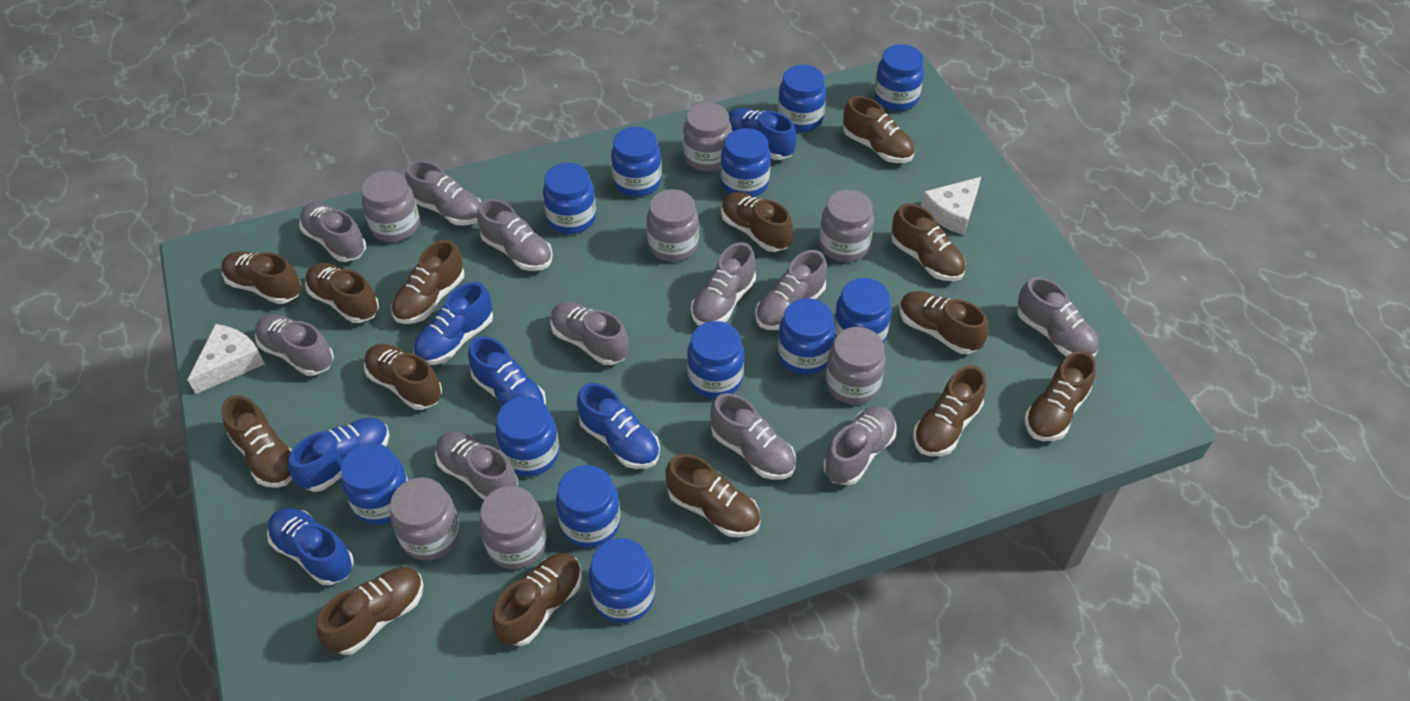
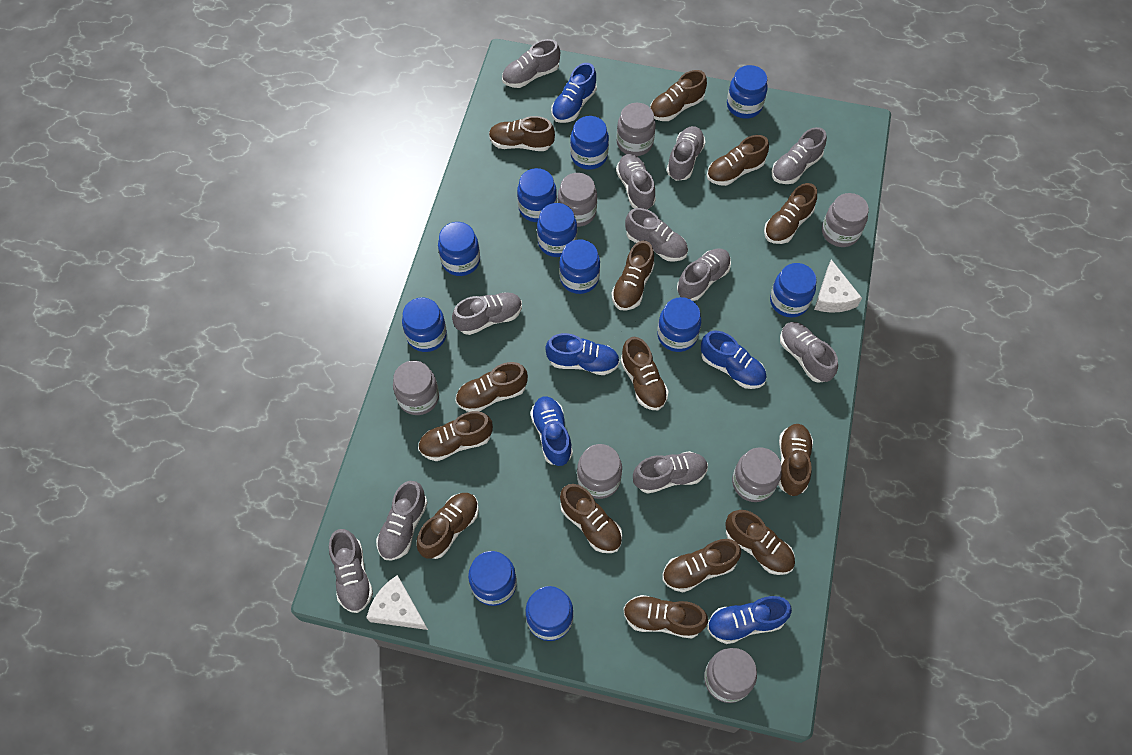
blue jar: 12 -> 11
blue shoe: 6 -> 5

